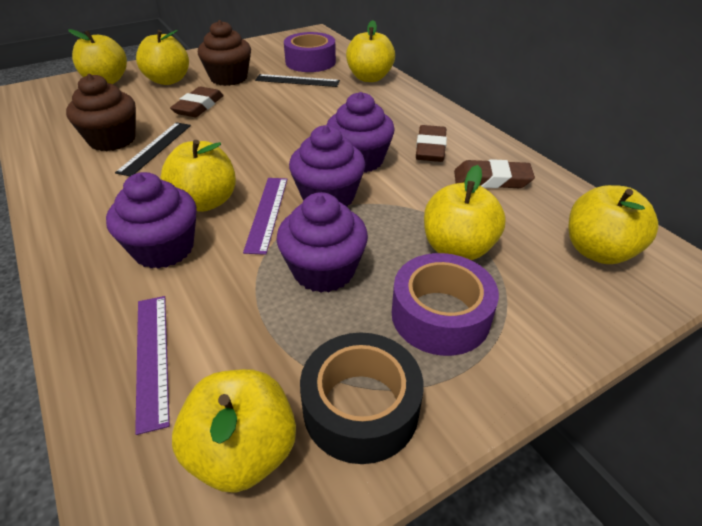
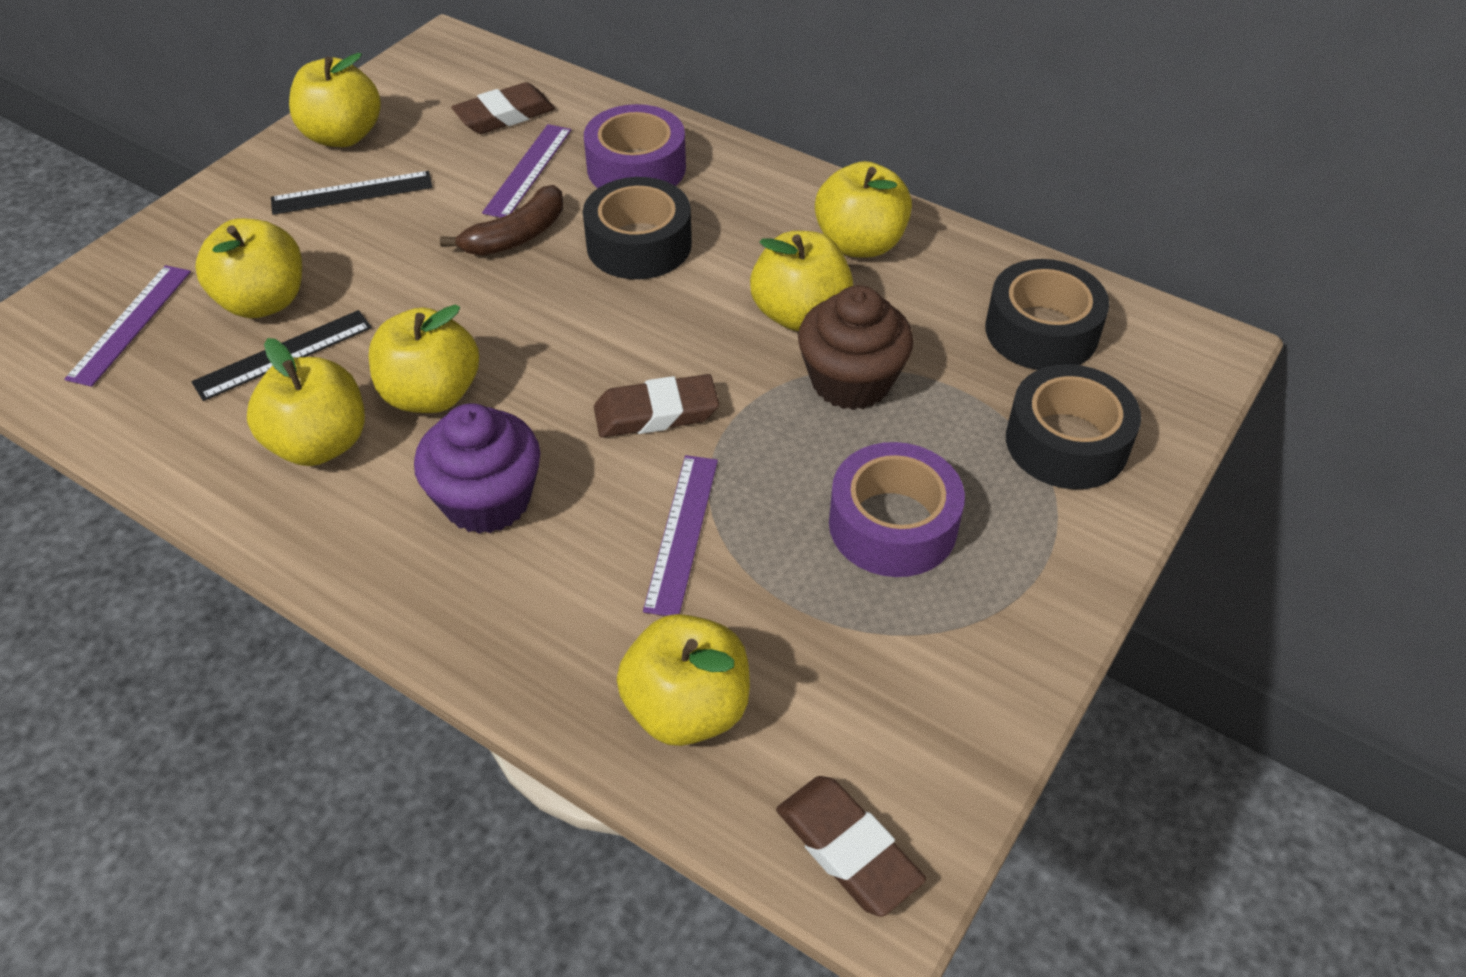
black tape: 1 -> 3
brown banana: 0 -> 1
brown cupcake: 2 -> 1
purple cupcake: 4 -> 1
purple ruler: 2 -> 3

